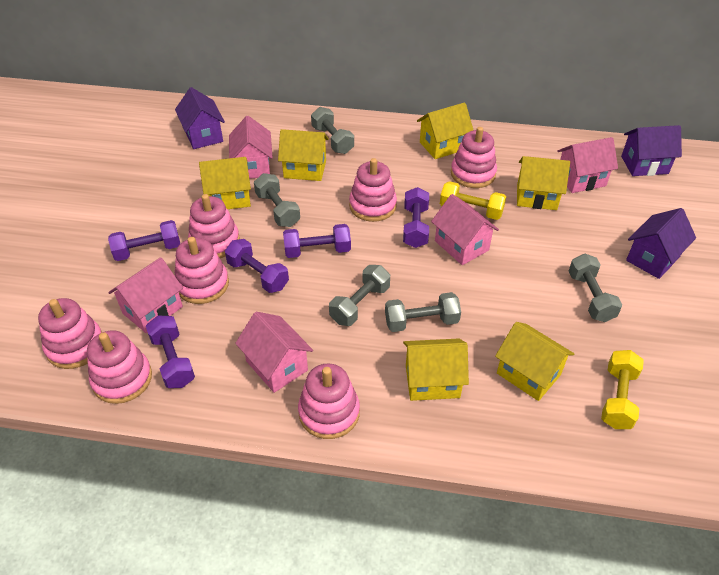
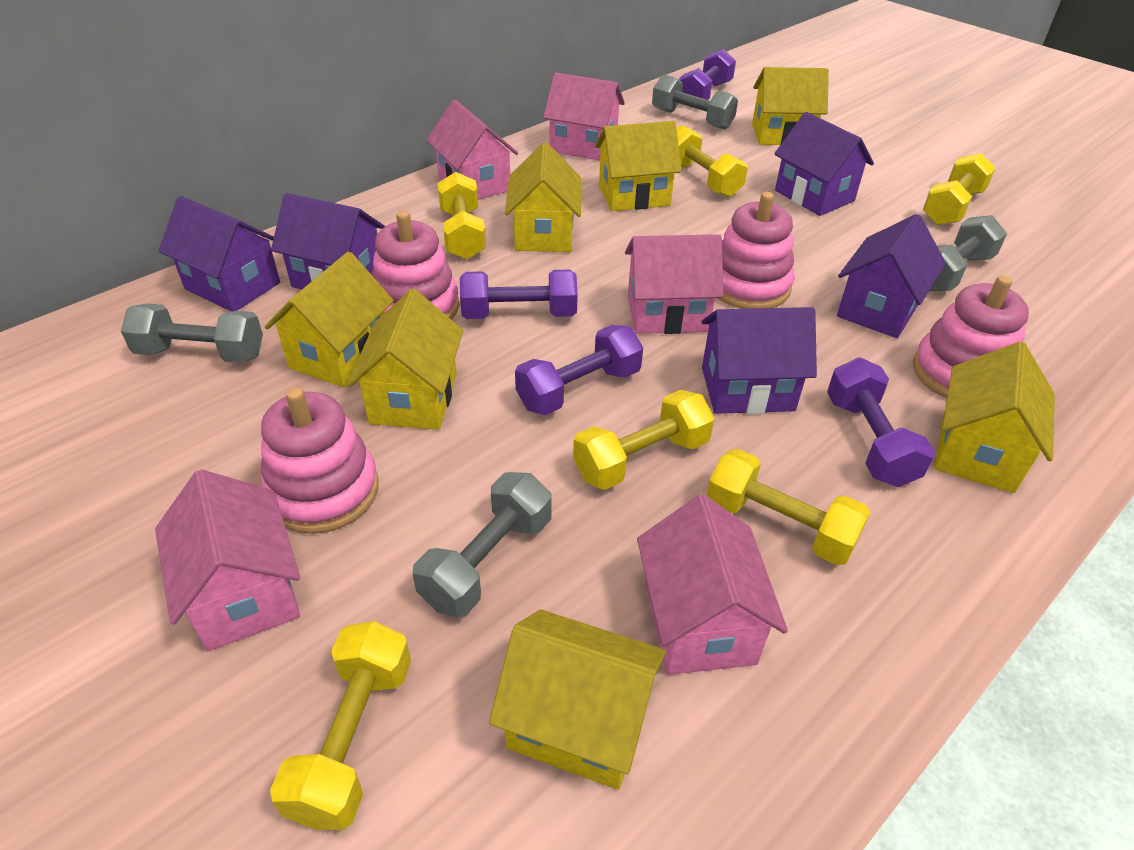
grey dumbbell: 5 -> 4
pink stacking toy: 7 -> 4
purple dumbbell: 5 -> 4
purple house: 3 -> 5
yellow dumbbell: 2 -> 6
yellow house: 6 -> 7

